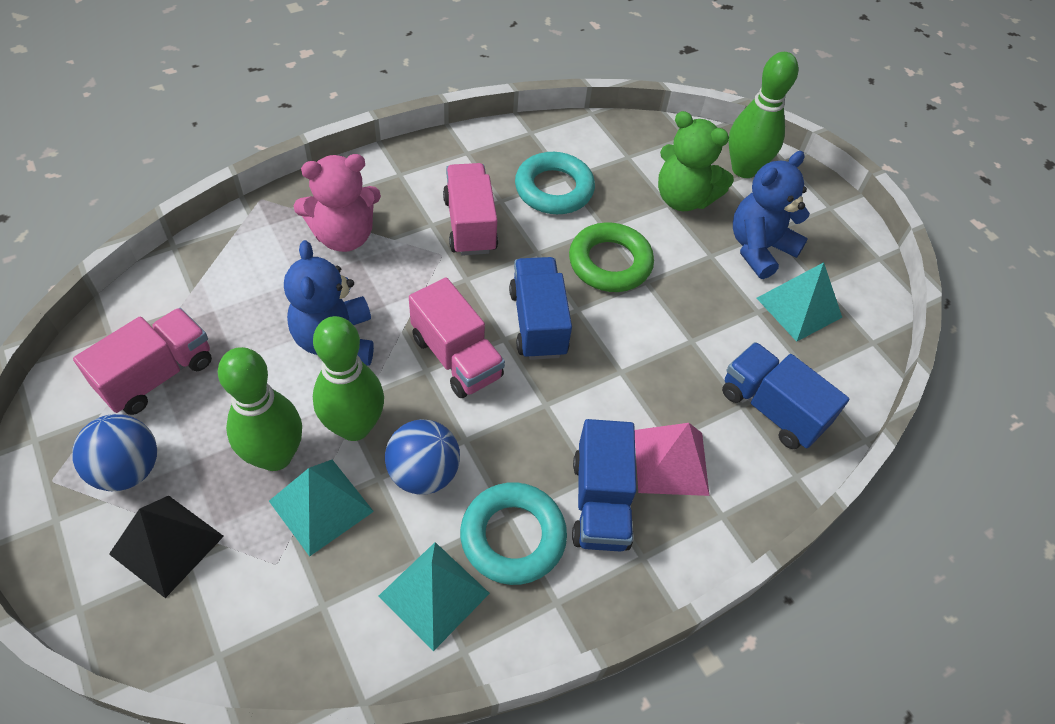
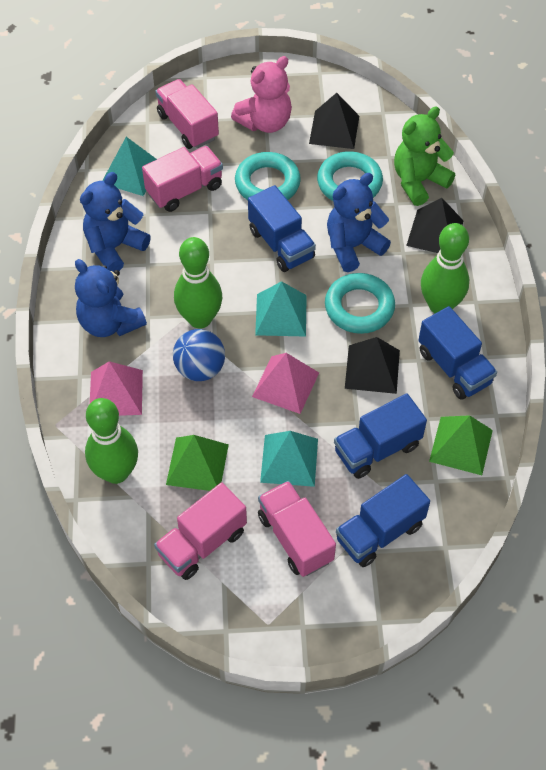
black pyramid: 1 -> 3
blue ball: 2 -> 1
blue teddy bear: 2 -> 3
blue truck: 3 -> 4
green pyramid: 0 -> 2
green ring: 1 -> 0
pink pyramid: 1 -> 2
pink truck: 3 -> 4
turquoise ring: 2 -> 3

